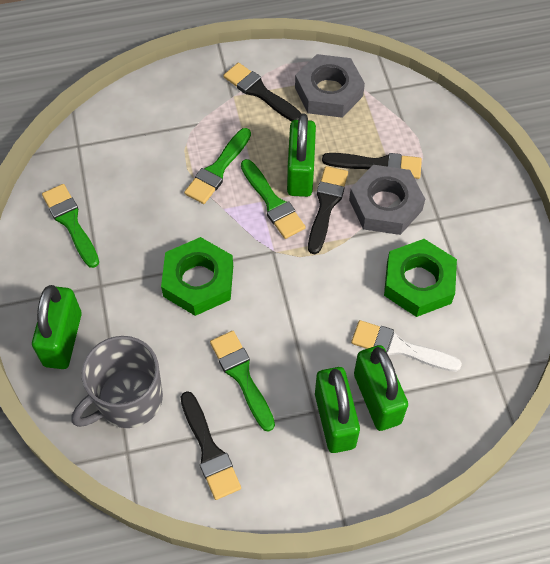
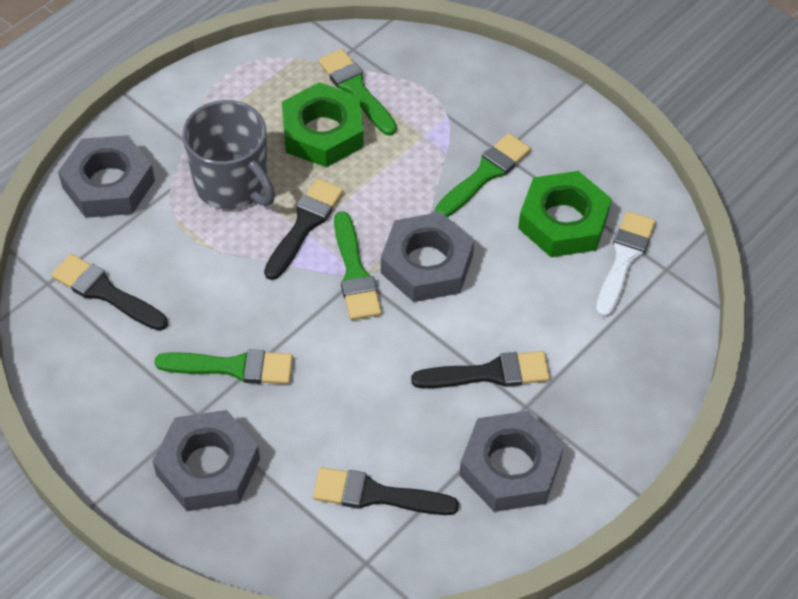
green padlock: 4 -> 0
grey nut: 2 -> 4

